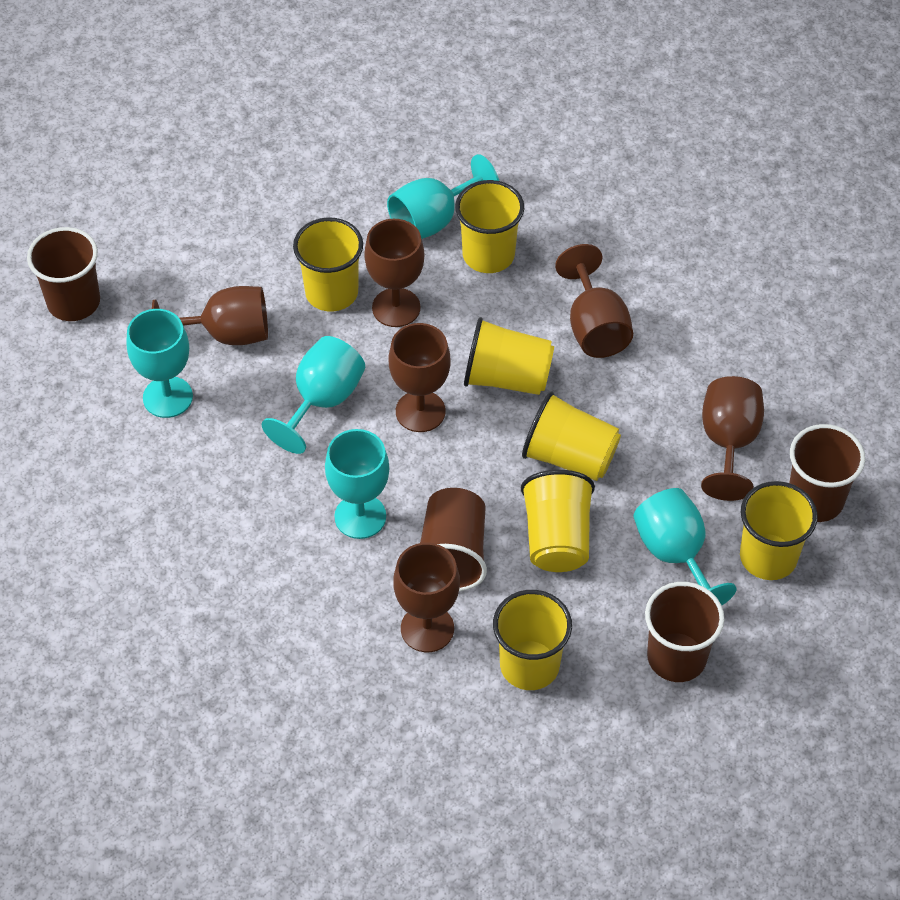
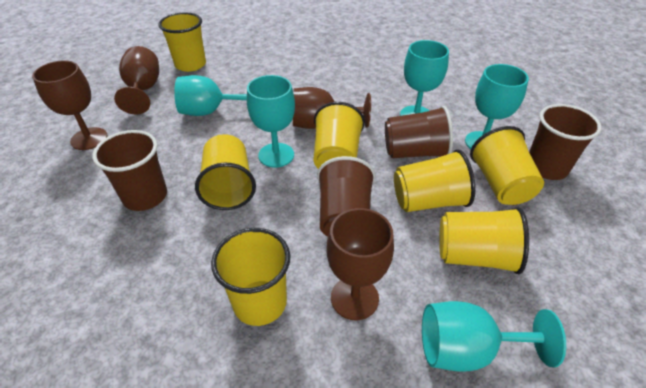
brown goblet: 6 -> 4

